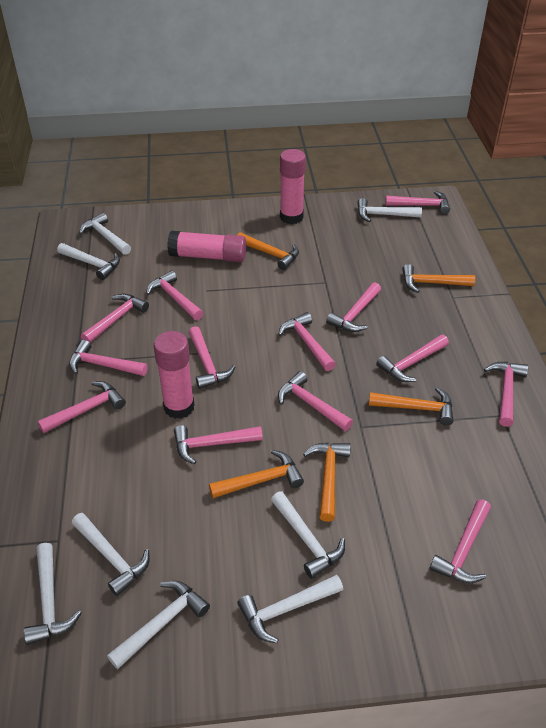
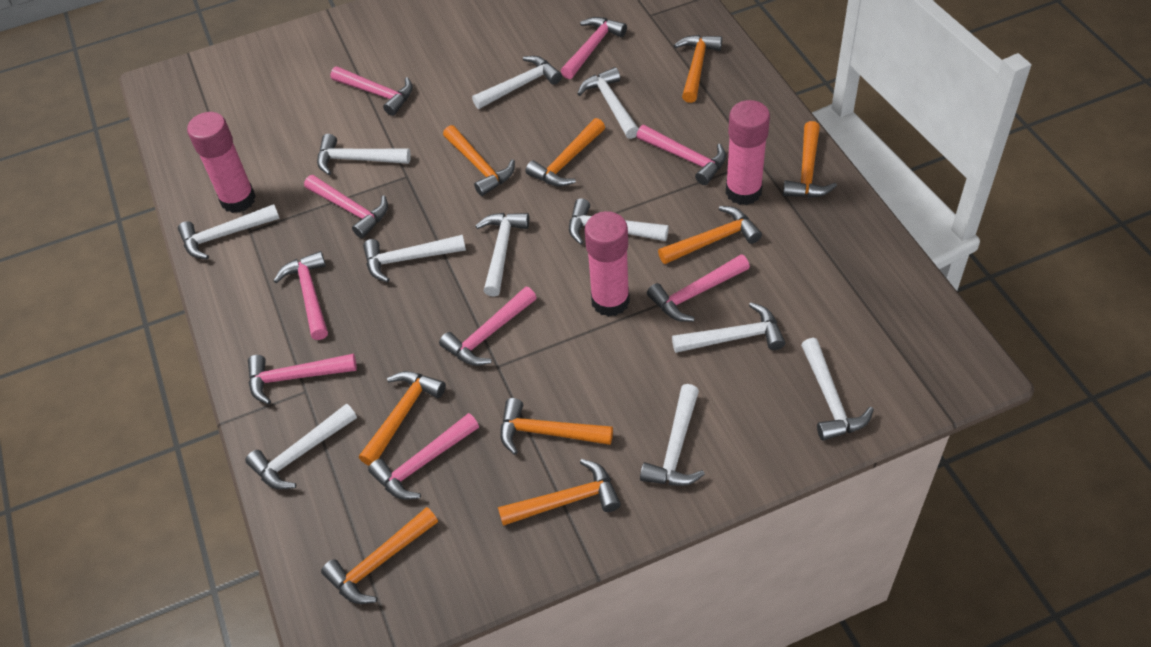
orange hammer: 5 -> 9
pink hammer: 13 -> 9
white hammer: 8 -> 11

